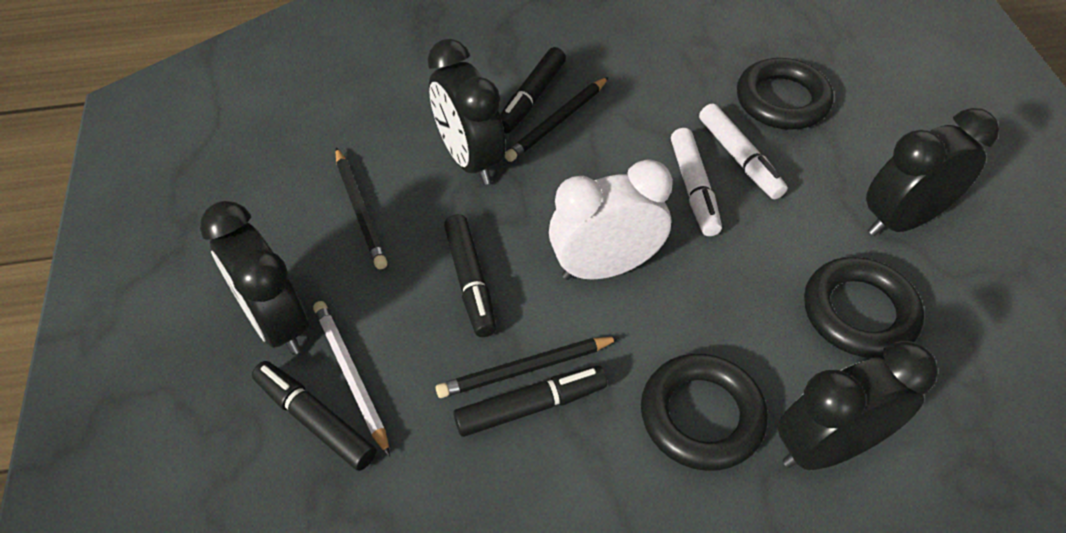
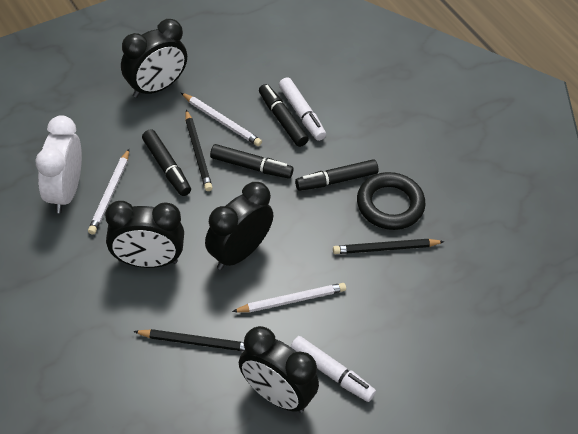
black ring: 3 -> 1
white pencil: 1 -> 3

